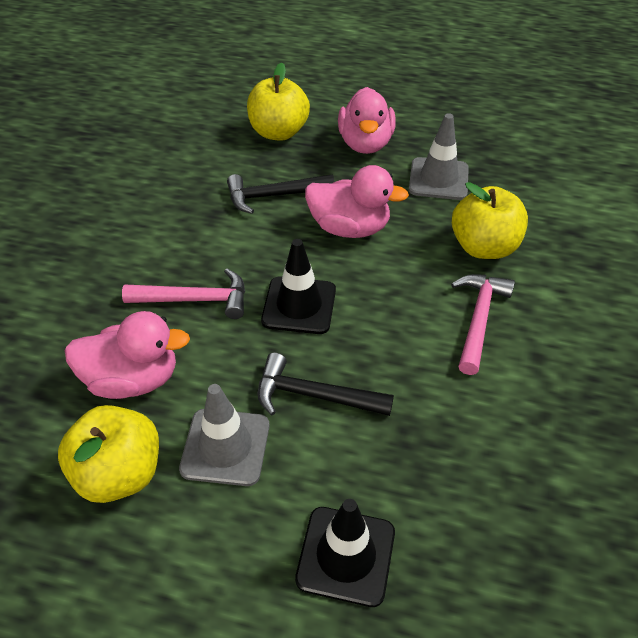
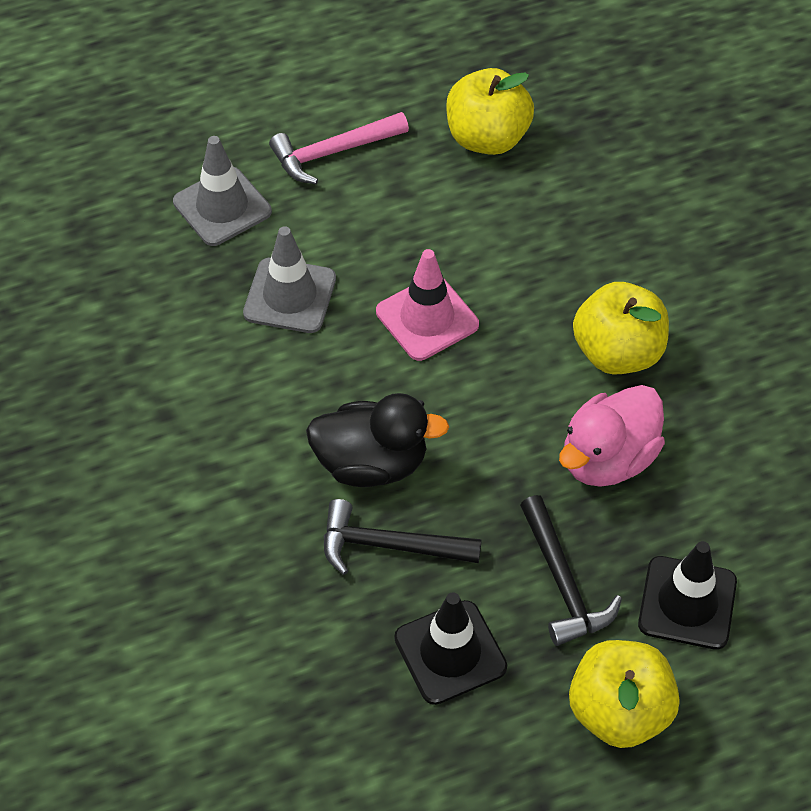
black duck: 0 -> 1
pink duck: 3 -> 1
pink hammer: 2 -> 1
pink traffic cone: 0 -> 1

